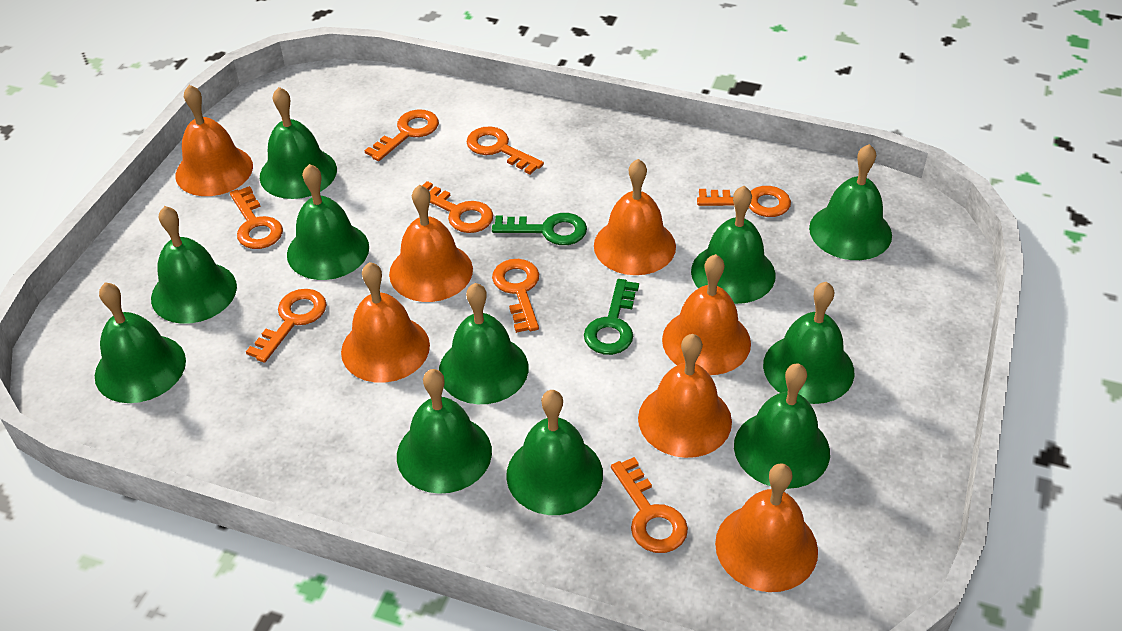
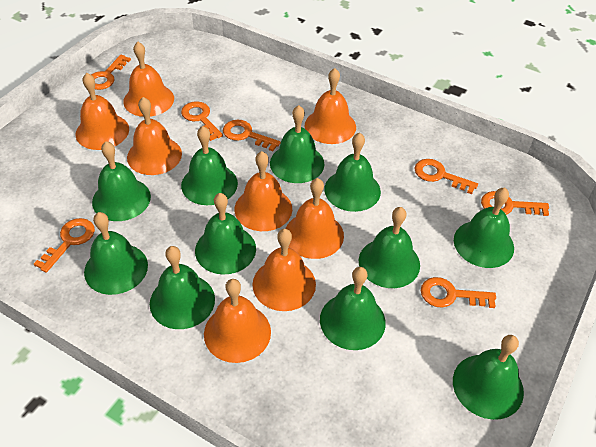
green key: 2 -> 0
orange bell: 7 -> 8
orange key: 8 -> 7

